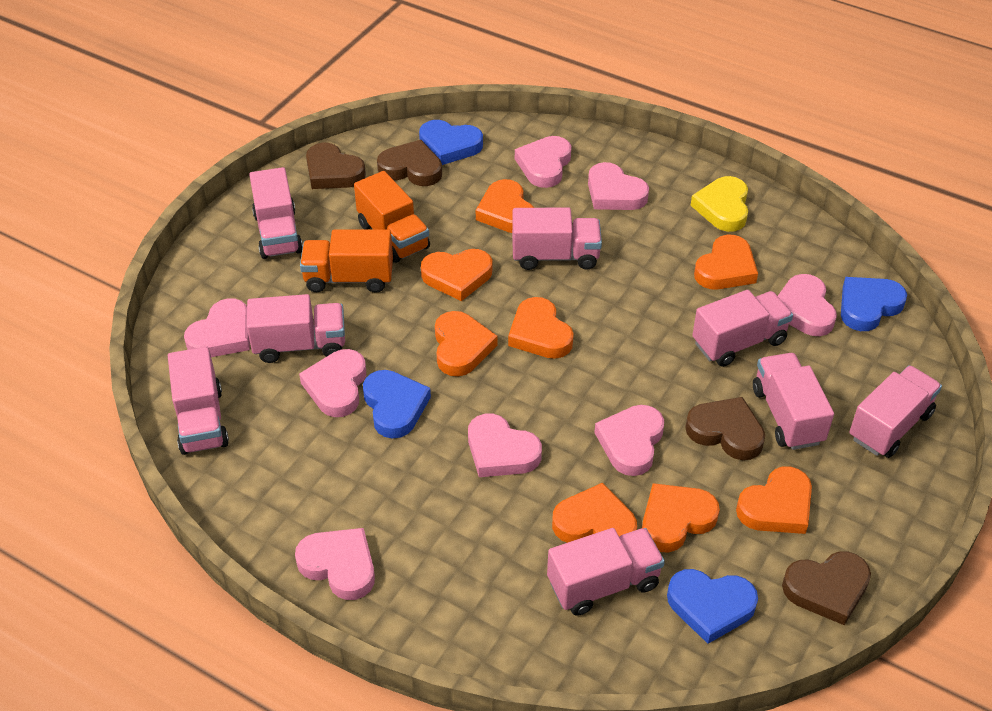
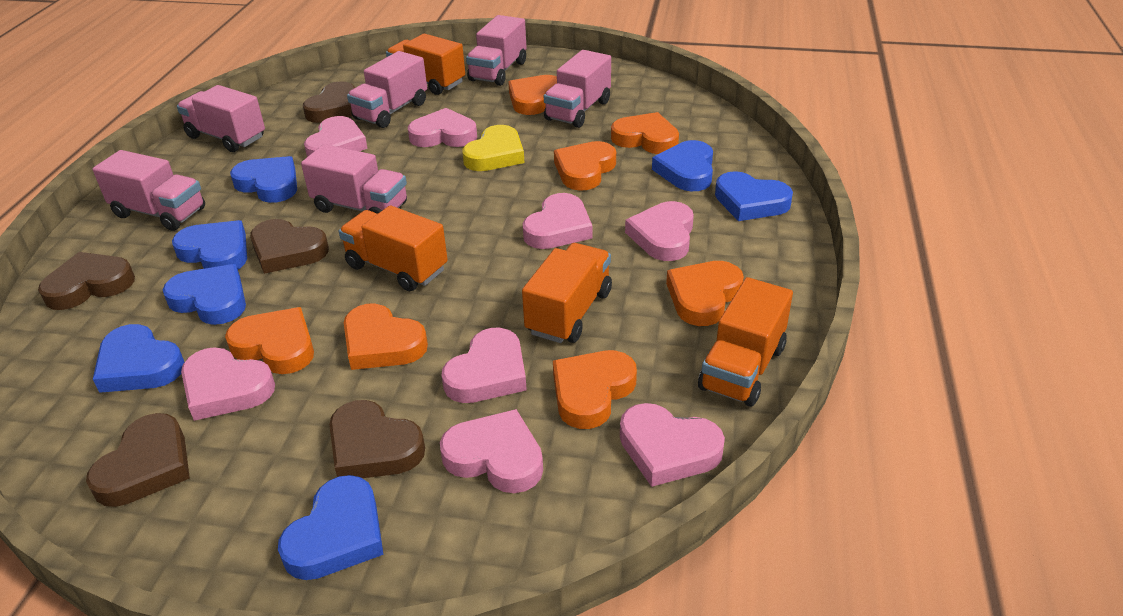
blue heart: 4 -> 7
brown heart: 4 -> 5
orange heart: 8 -> 7
orange truck: 2 -> 4
pink truck: 8 -> 6

